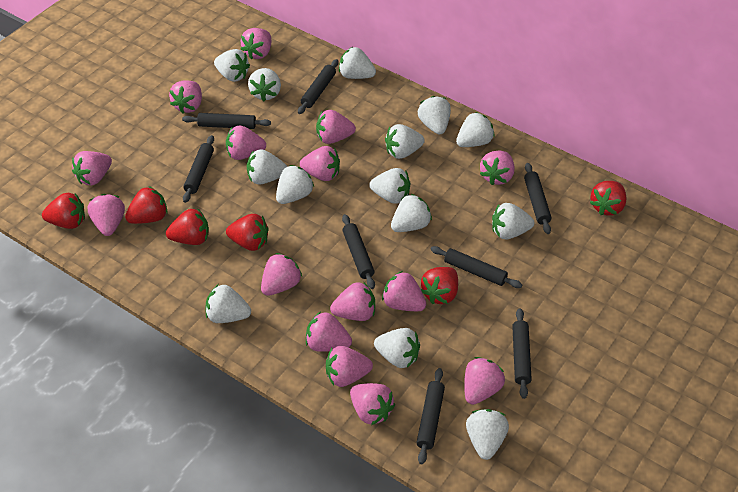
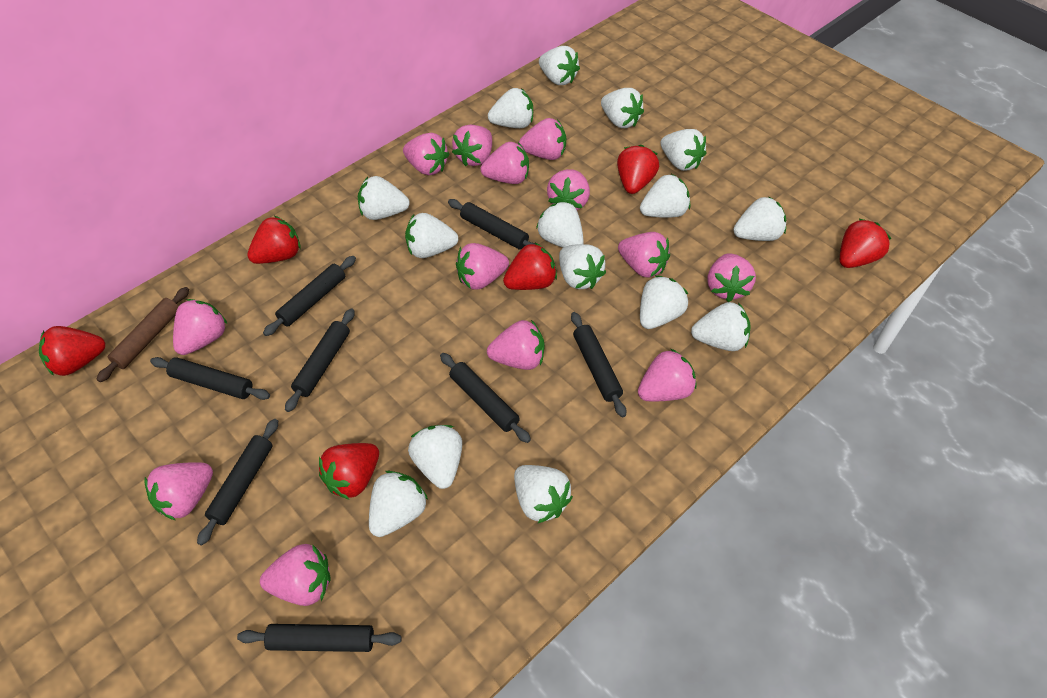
brown rolling pin: 0 -> 1
pink strawberry: 15 -> 13
white strawberry: 14 -> 15

